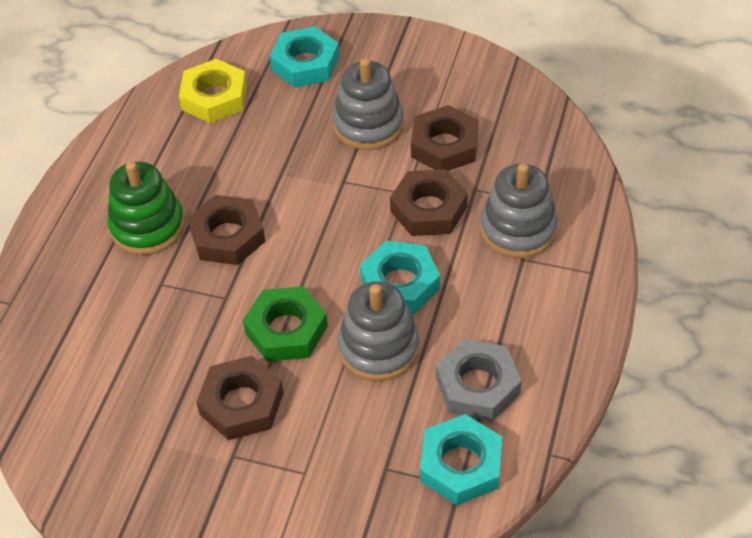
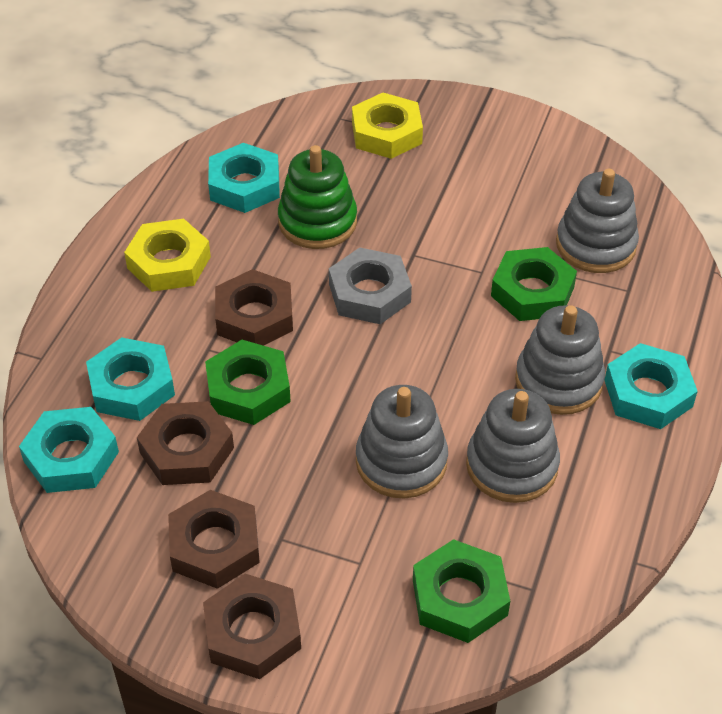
green nut: 1 -> 3
grey stacking toy: 3 -> 4
turquoise nut: 3 -> 4
yellow nut: 1 -> 2

